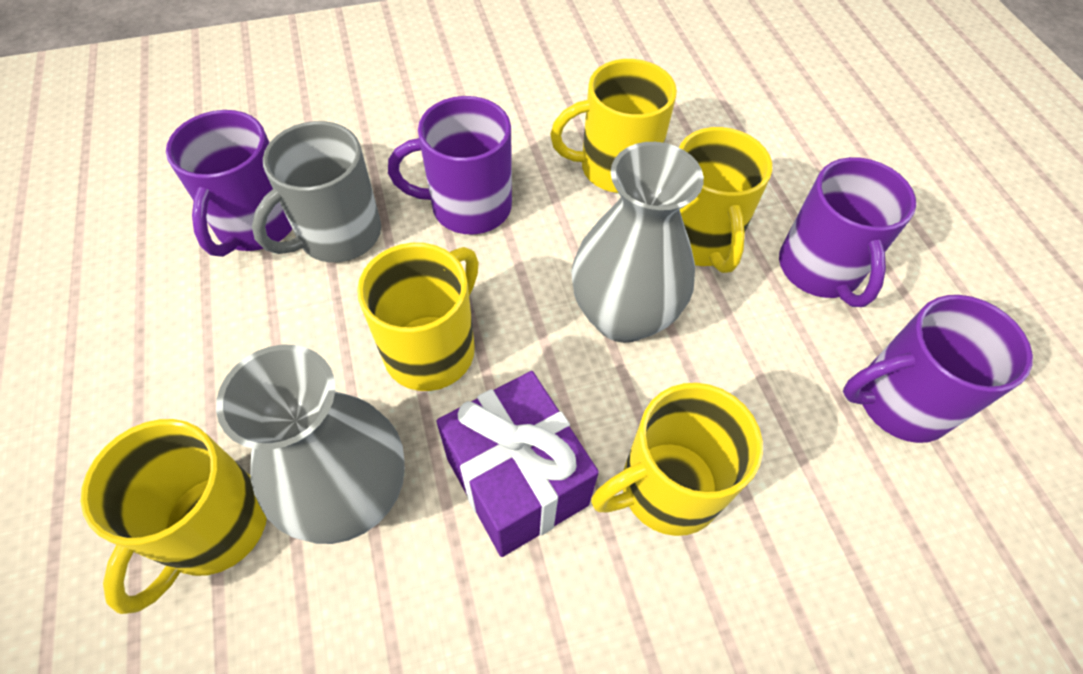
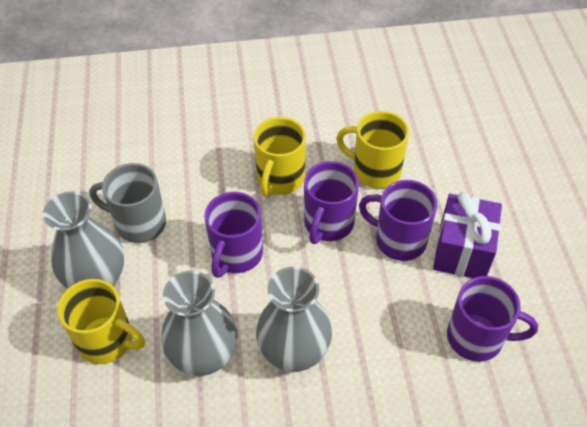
grey vase: 2 -> 3
yellow mug: 5 -> 3

